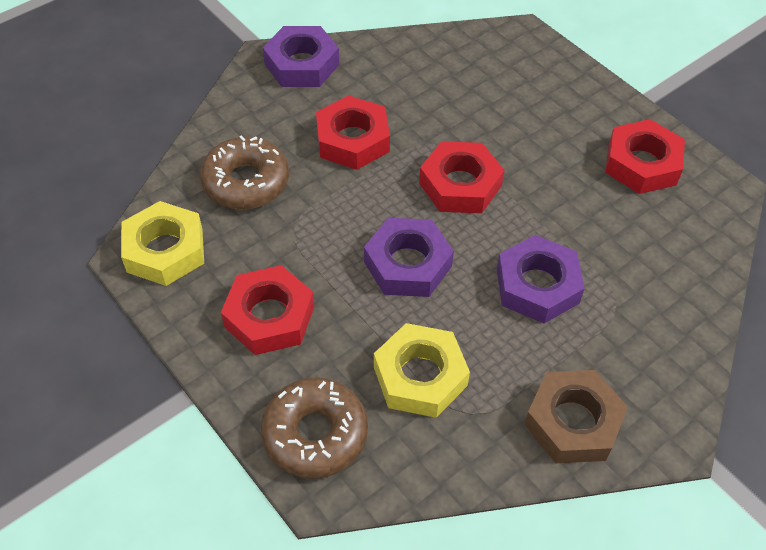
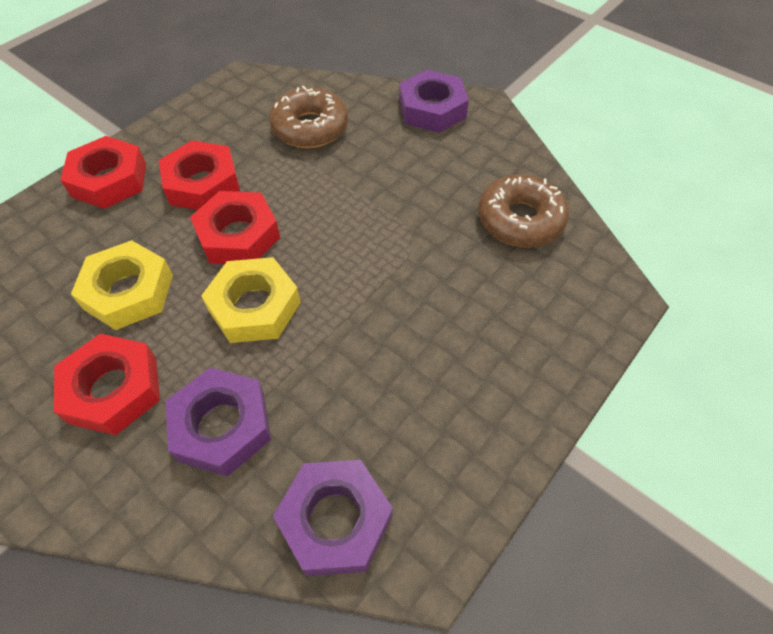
brown nut: 1 -> 0

